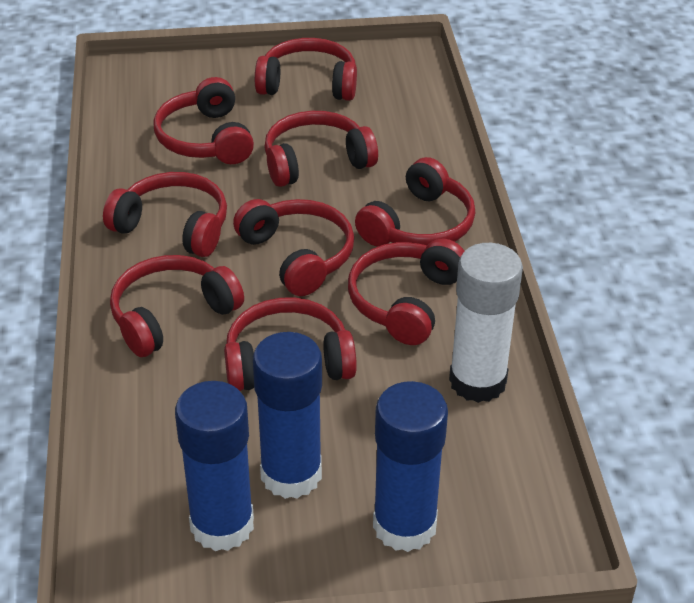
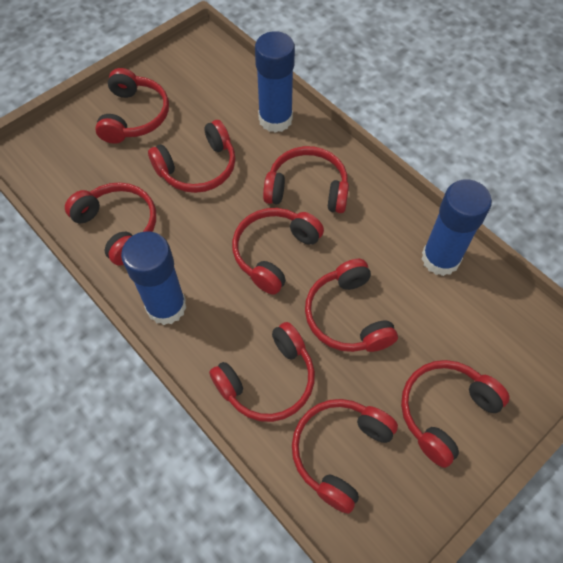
white glue stick: 1 -> 0

